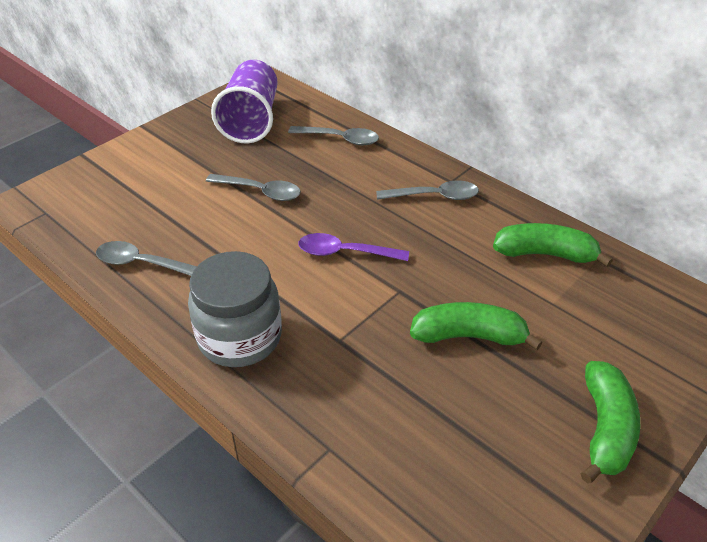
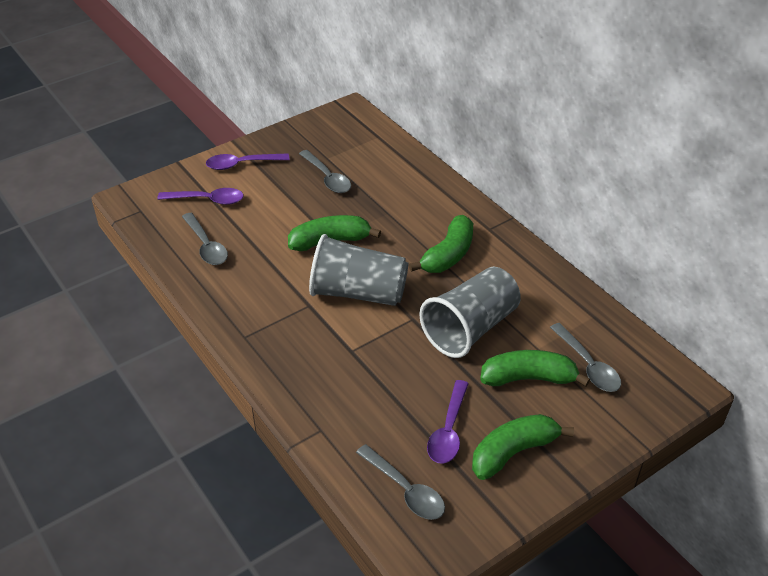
green banana: 3 -> 4
grey cup: 0 -> 2
grey jar: 1 -> 0
purple cup: 1 -> 0
purple spoon: 1 -> 3

